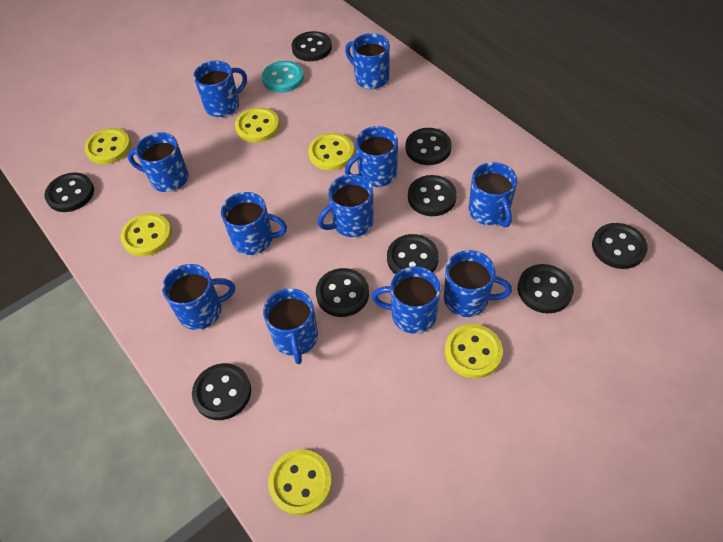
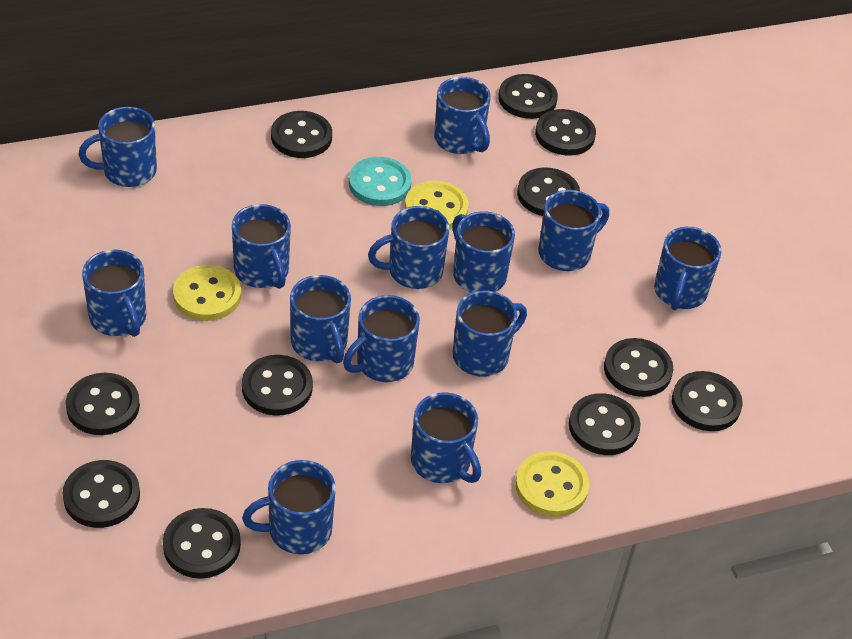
black button: 9 -> 11
blue mug: 11 -> 13
yellow button: 6 -> 3

